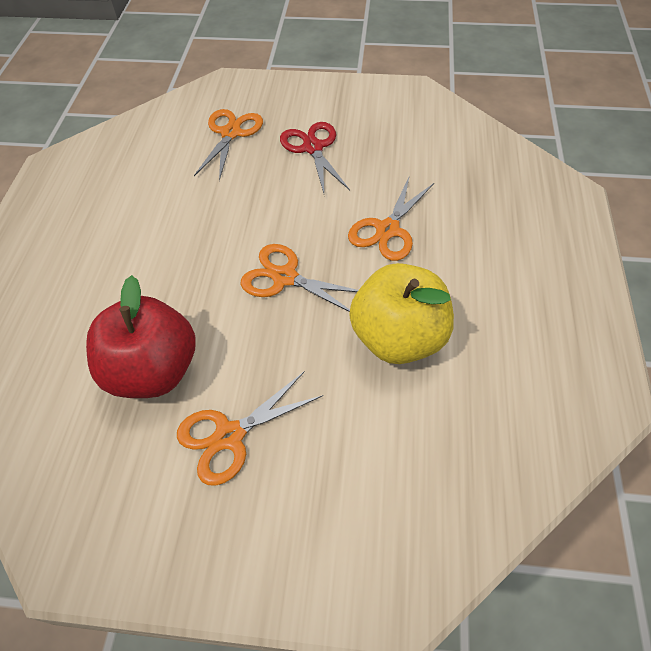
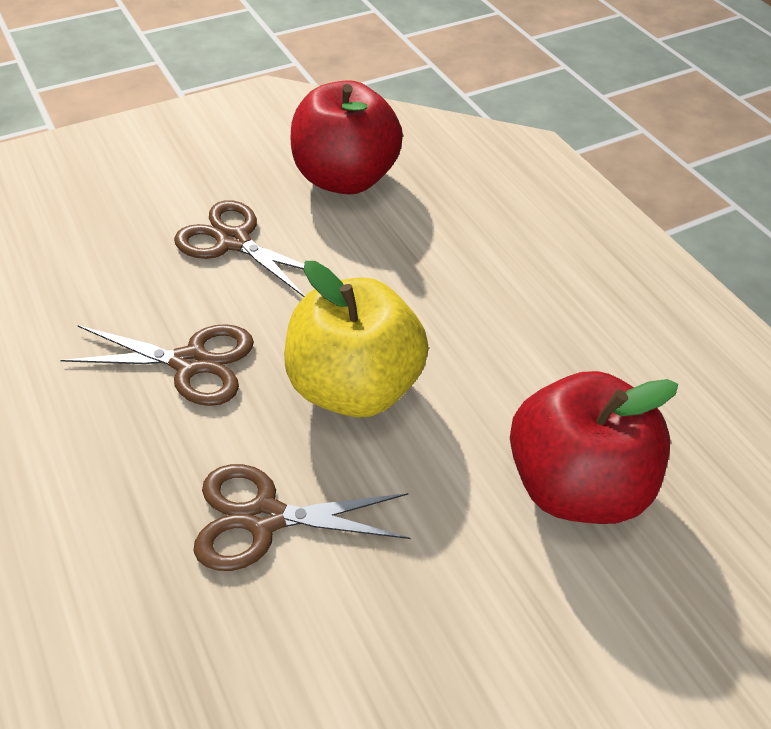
brown scissors: 0 -> 3
orange scissors: 4 -> 0
red apple: 1 -> 2
red scissors: 1 -> 0

